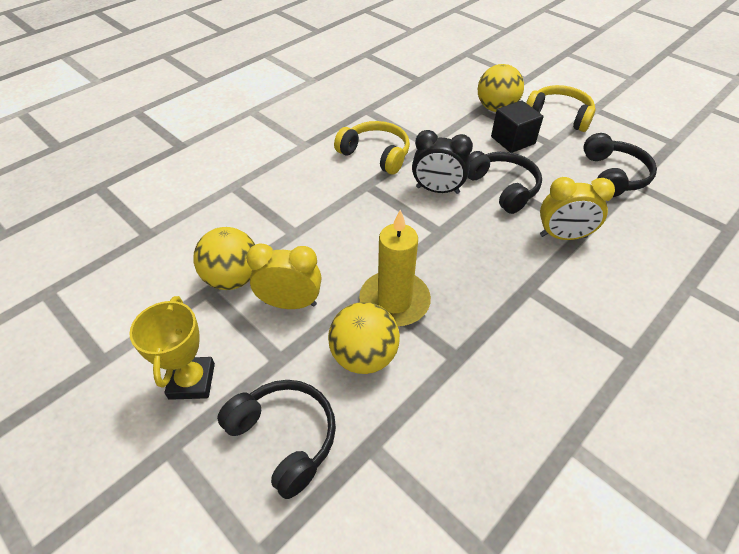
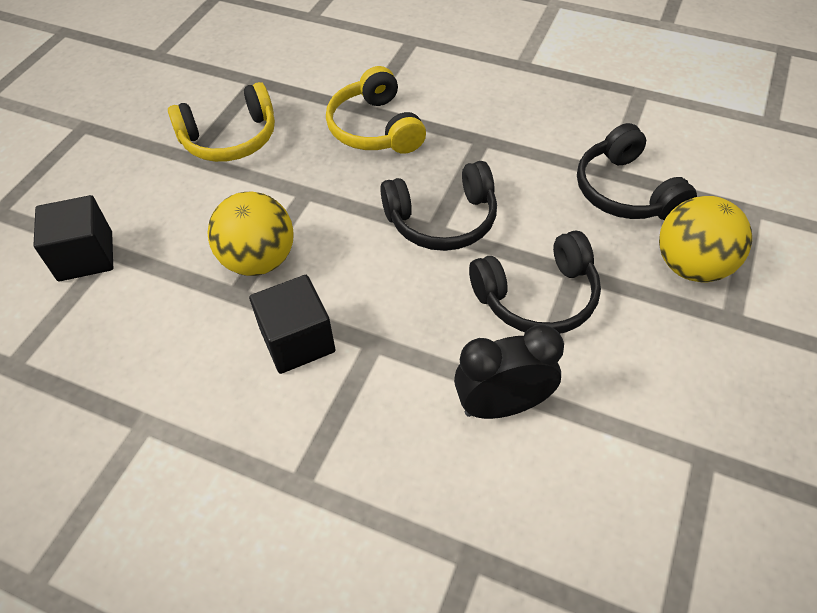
black cube: 1 -> 2
yellow ball: 3 -> 2
yellow candle: 1 -> 0
yellow clock: 2 -> 0
yellow trophy: 1 -> 0

